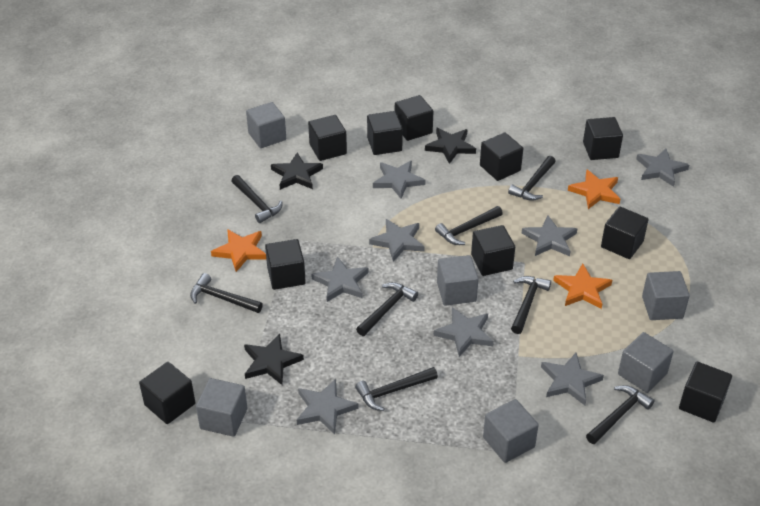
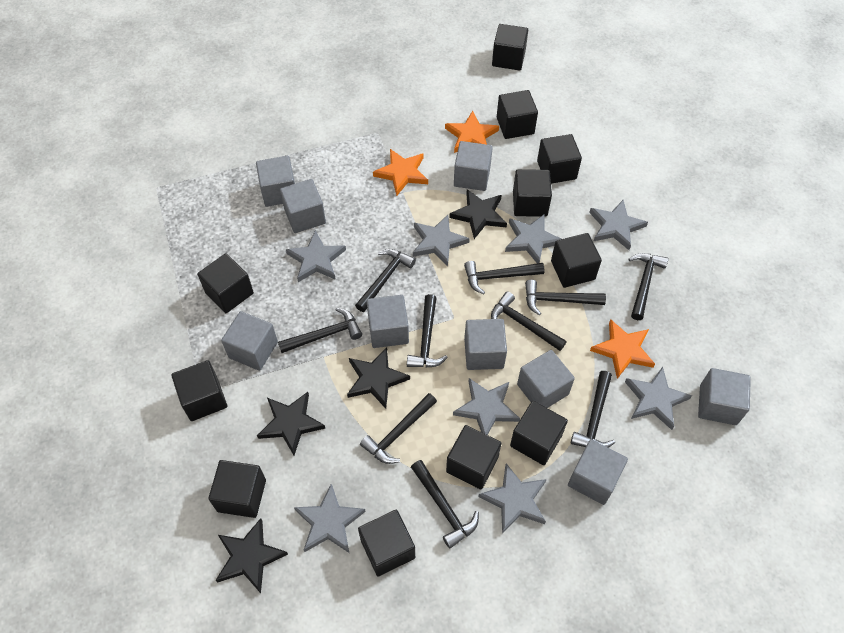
black cube: 10 -> 11
black hammer: 8 -> 10
black star: 3 -> 4
grey cube: 6 -> 9

